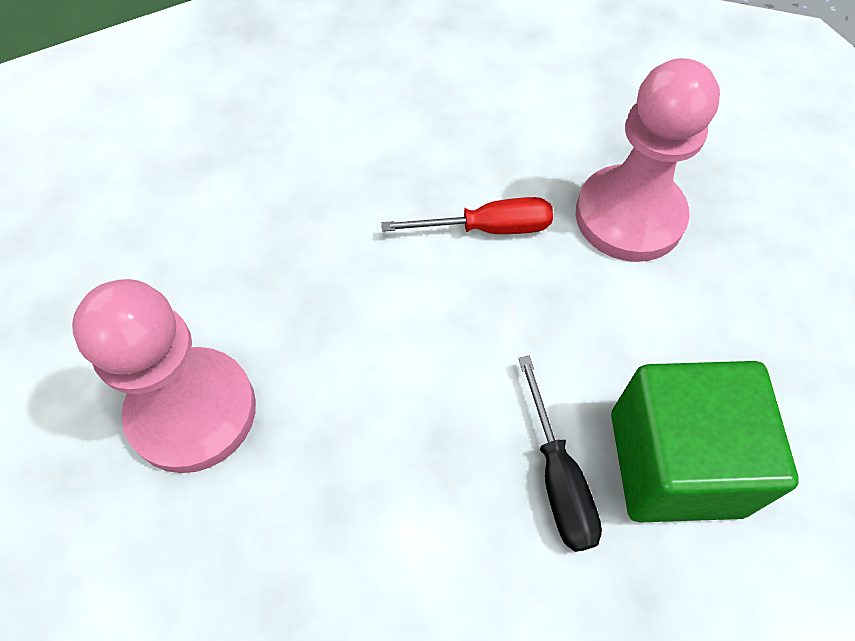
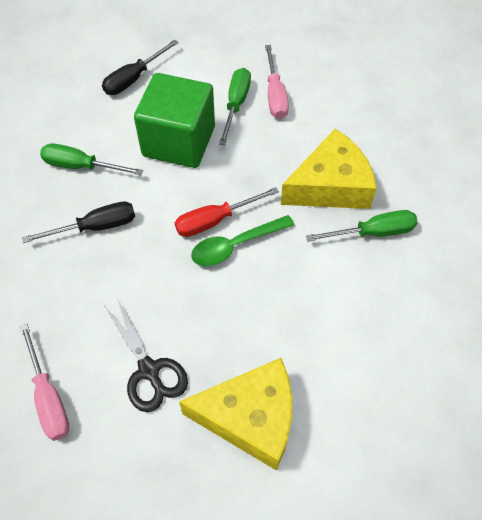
black scissors: 0 -> 1
black screwdriver: 1 -> 2
green screwdriver: 0 -> 3
green spoon: 0 -> 1
pink pawn: 2 -> 0
pink screwdriver: 0 -> 2
yellow cheese: 0 -> 2

